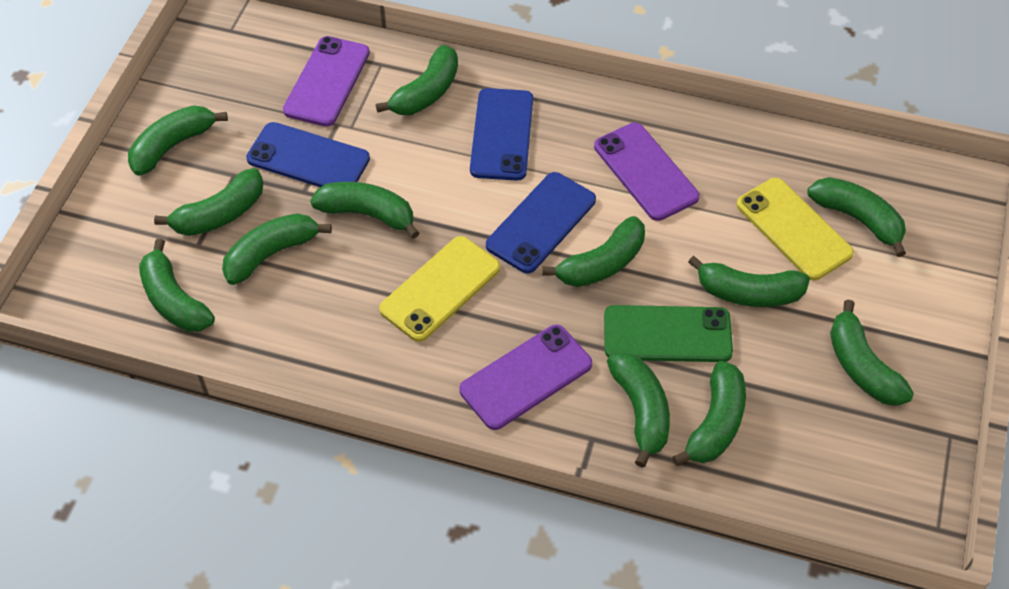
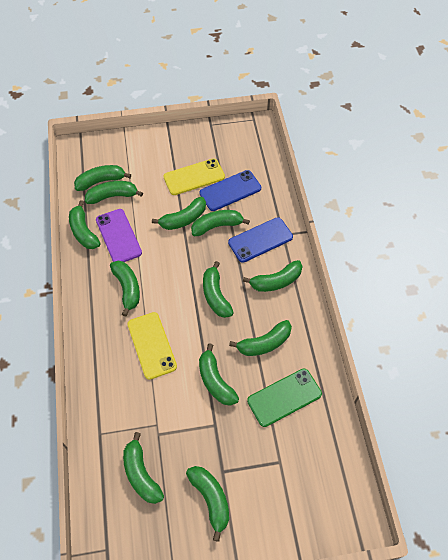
blue phone: 3 -> 2
purple phone: 3 -> 1

